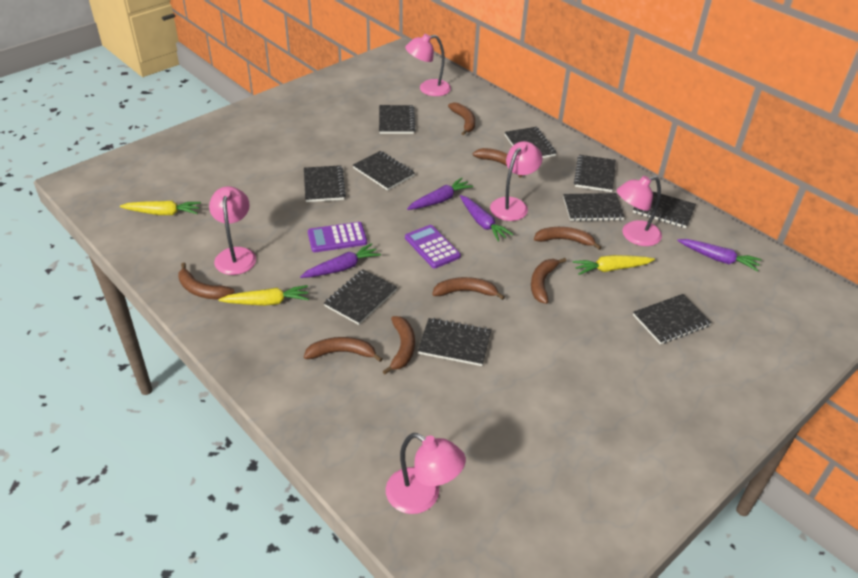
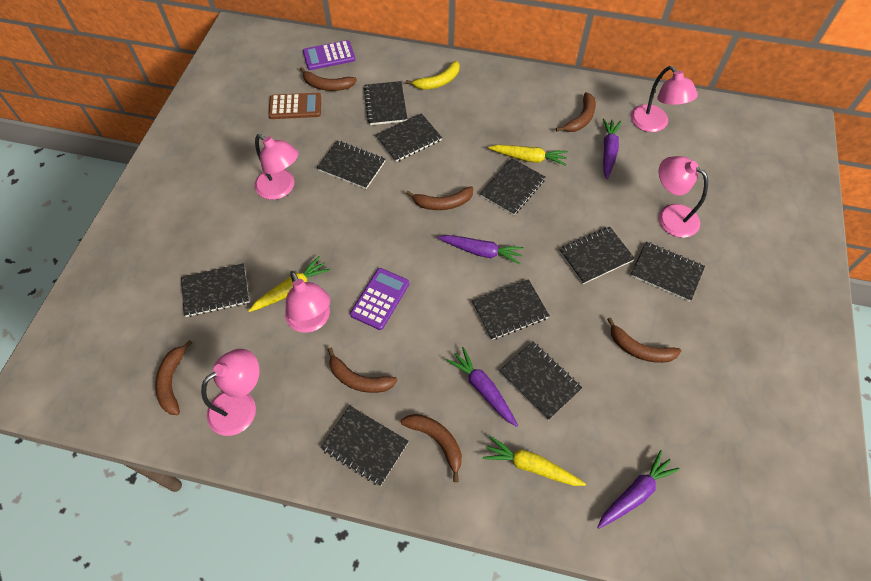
brown banana: 8 -> 7
brown calculator: 0 -> 1
yellow banana: 0 -> 1

